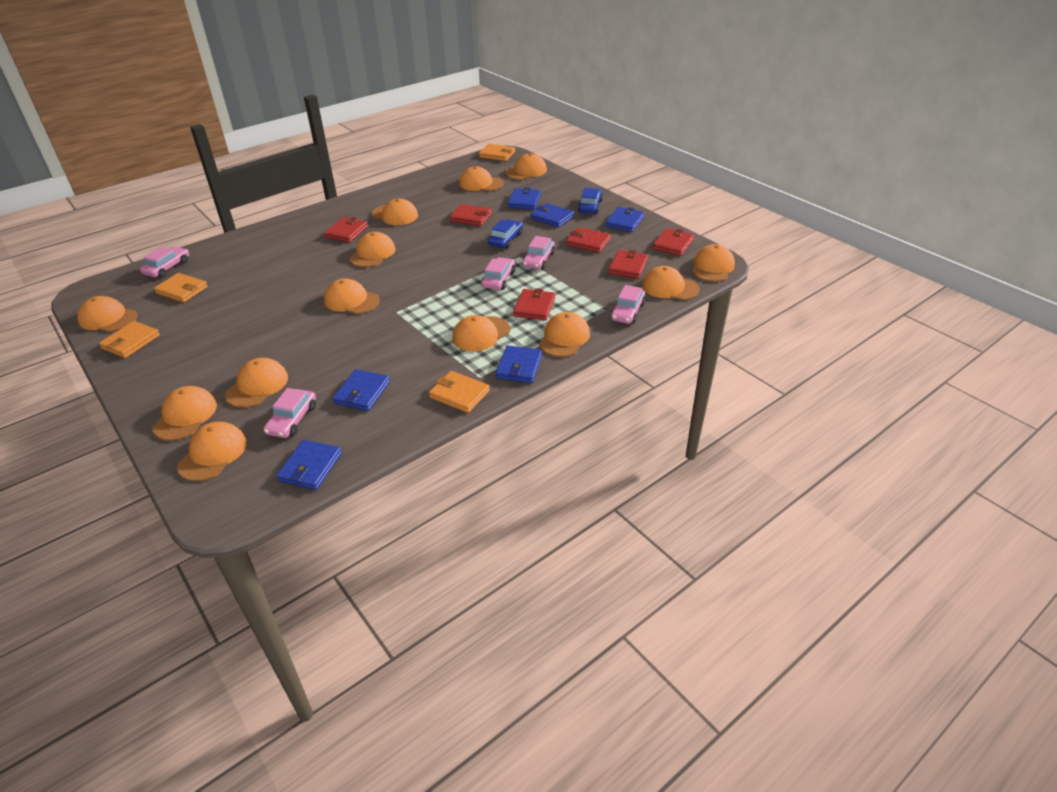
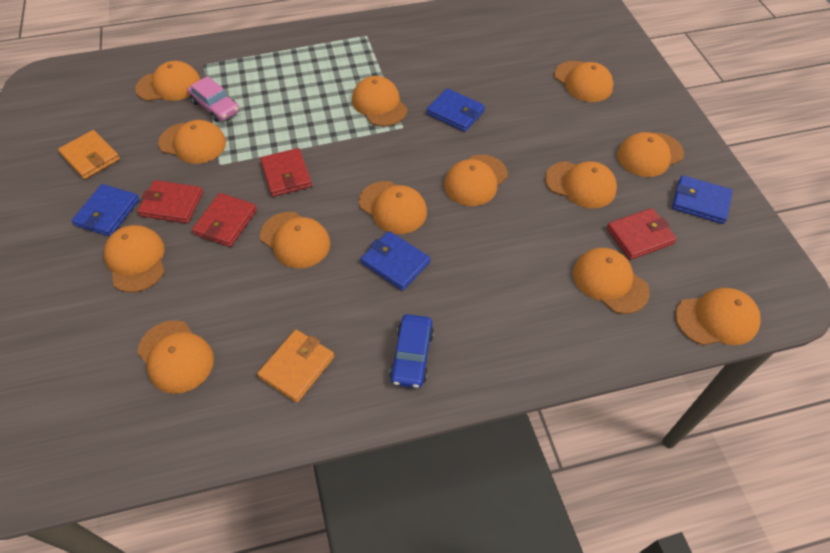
blue car: 2 -> 1
blue wallet: 6 -> 4
orange wallet: 4 -> 2
pink car: 5 -> 1
red wallet: 6 -> 4

